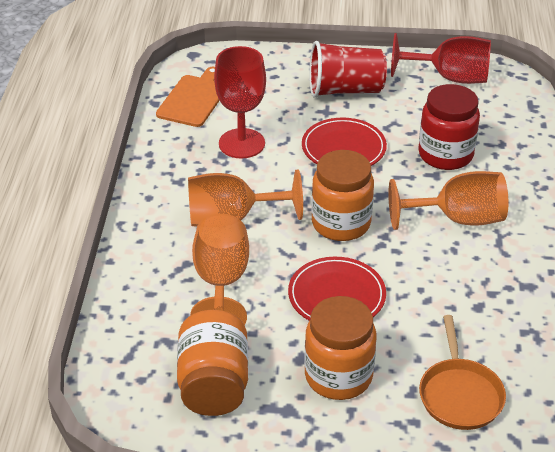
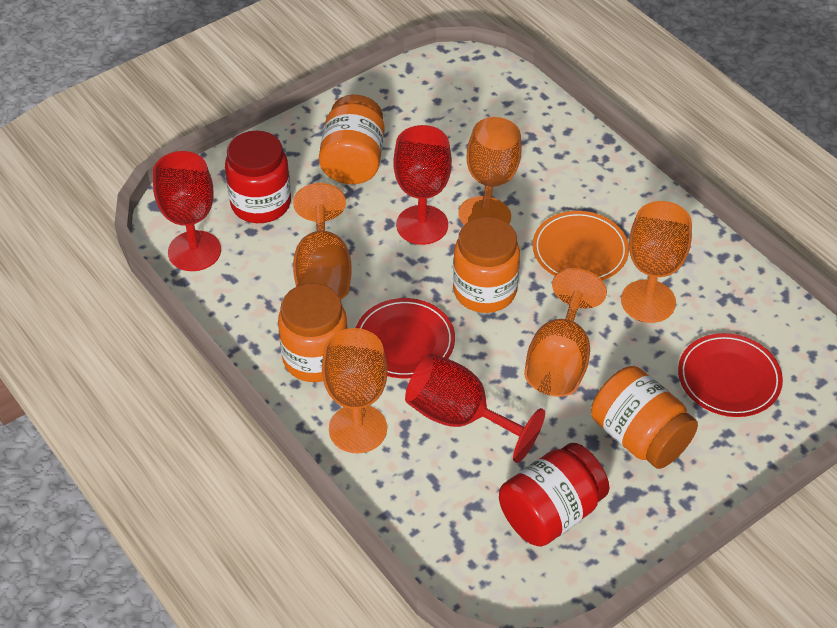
orange cutting board: 1 -> 0
orange goblet: 3 -> 5
orange jar: 3 -> 4
orange pan: 1 -> 0
orange plate: 0 -> 1
red cup: 1 -> 0
red goblet: 2 -> 3
red jar: 1 -> 2

